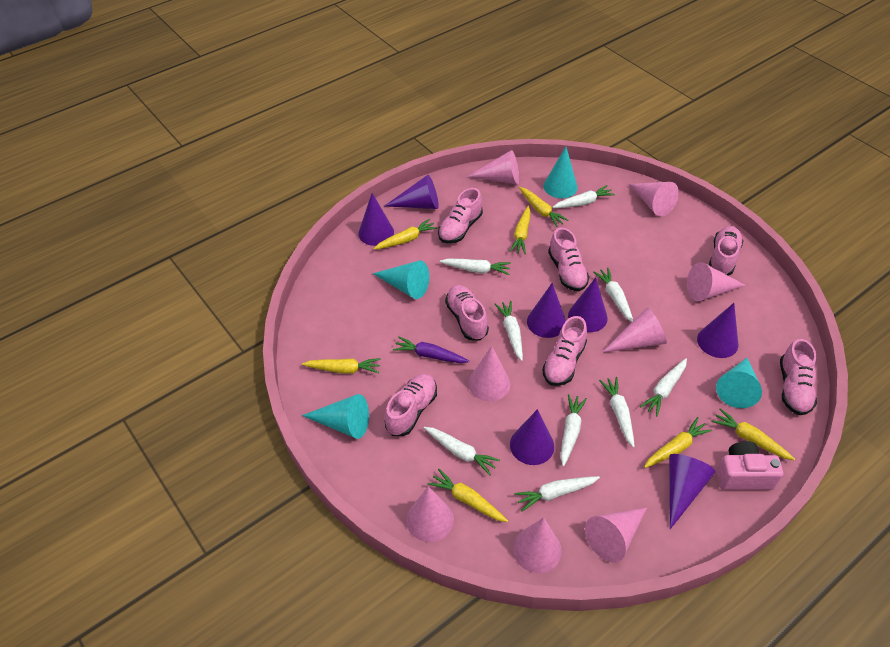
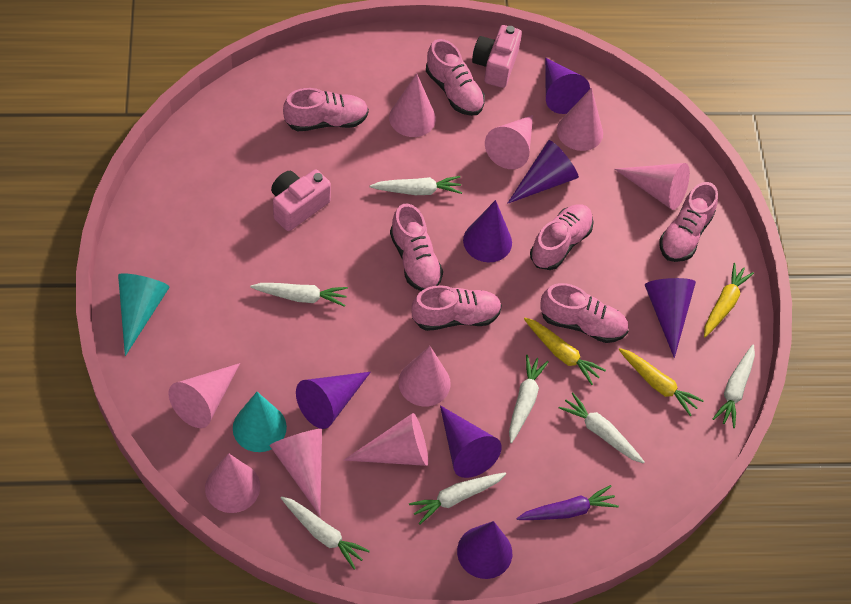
pink camera: 1 -> 2
pink cone: 8 -> 9
turquoise cone: 4 -> 2
white carrot: 9 -> 7
yellow carrot: 7 -> 3

